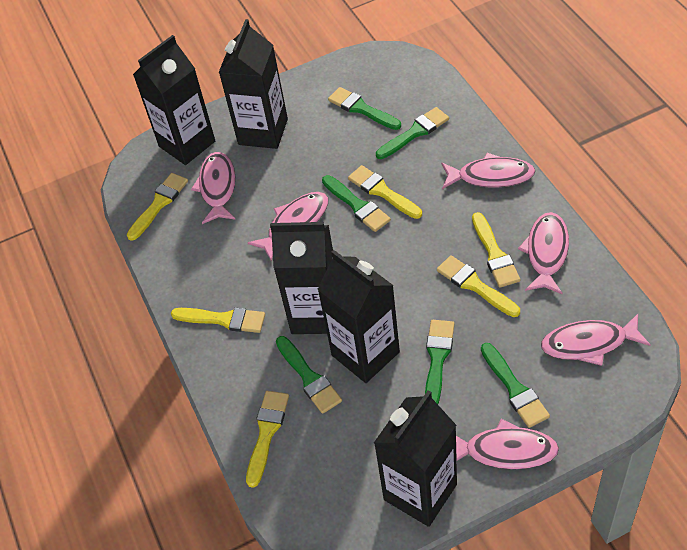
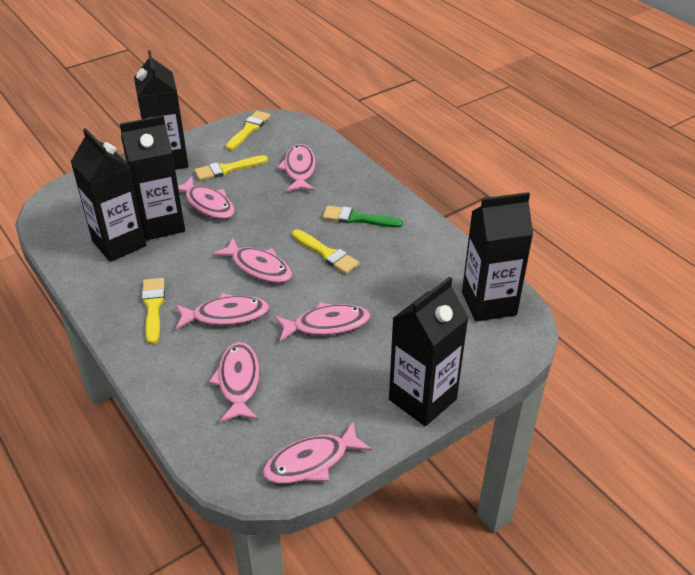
green brush: 6 -> 1
pink fish: 6 -> 7
yellow brush: 6 -> 4

